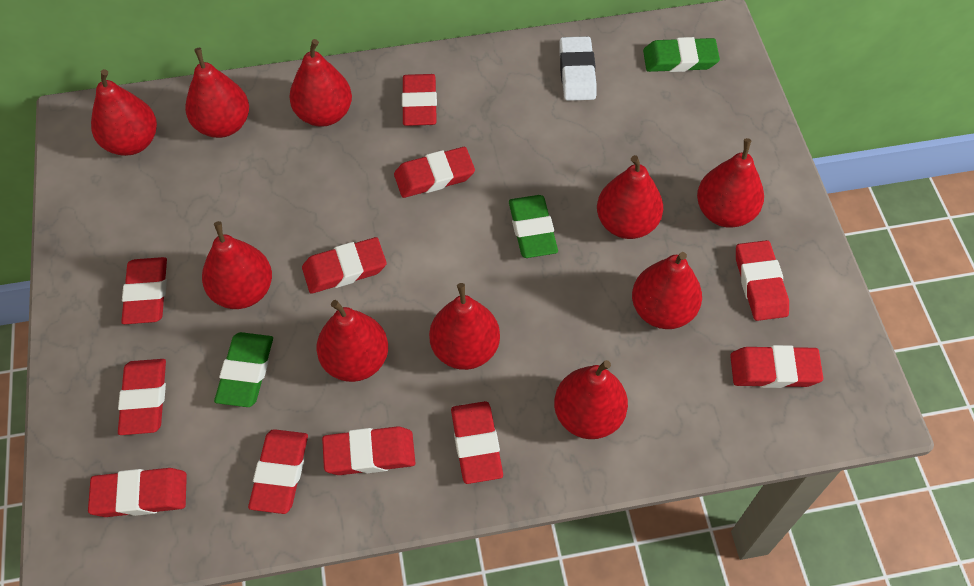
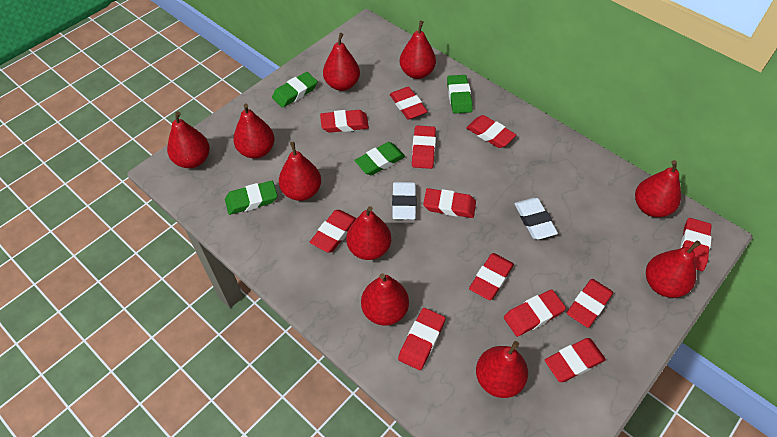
green eraser: 3 -> 4
red eraser: 11 -> 12
white eraser: 1 -> 2

